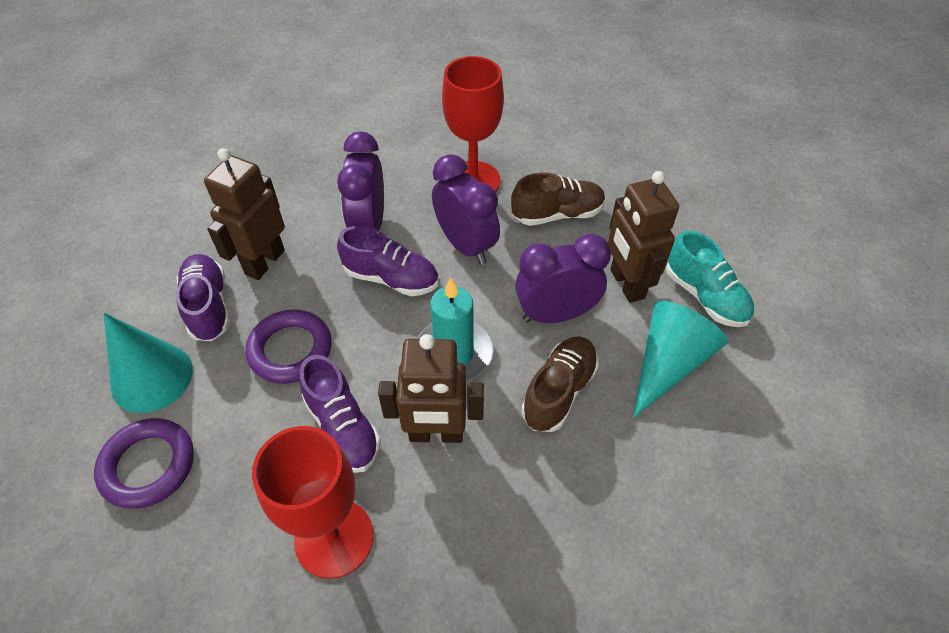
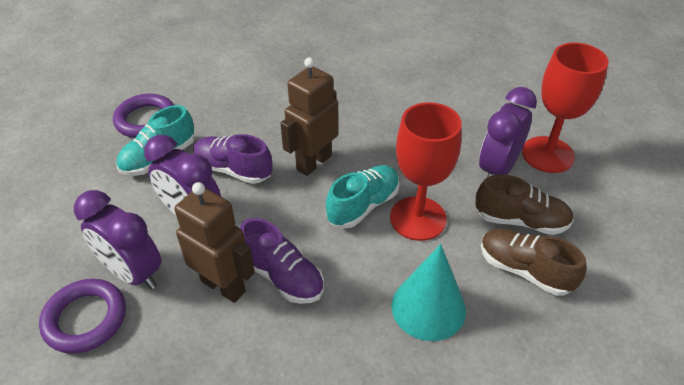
brown robot: 3 -> 2
purple shoe: 3 -> 2
turquoise candle: 1 -> 0
turquoise cone: 2 -> 1
turquoise shoe: 1 -> 2

